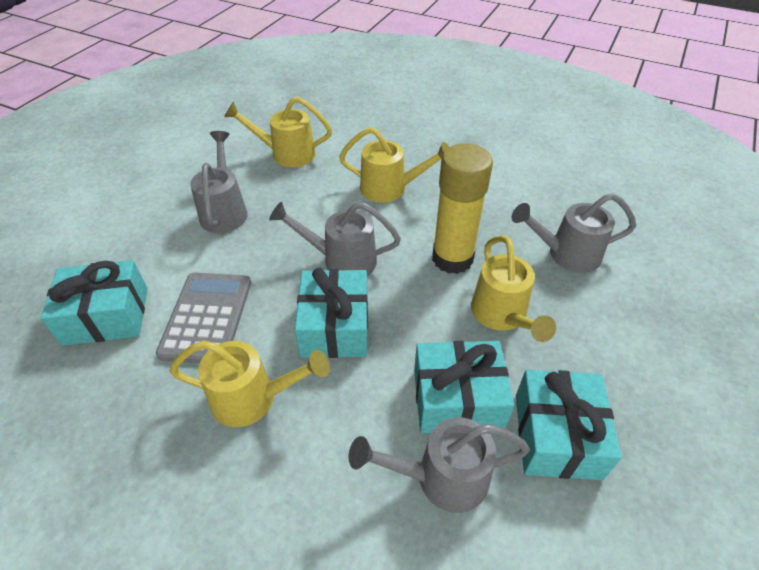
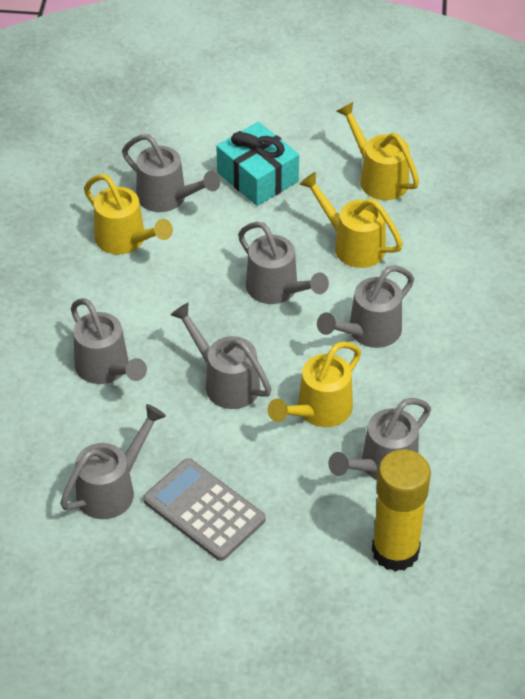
grey watering can: 4 -> 7
turquoise gift: 4 -> 1

